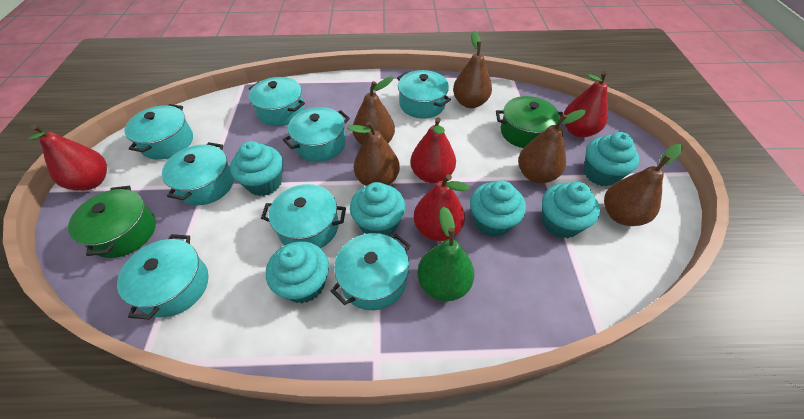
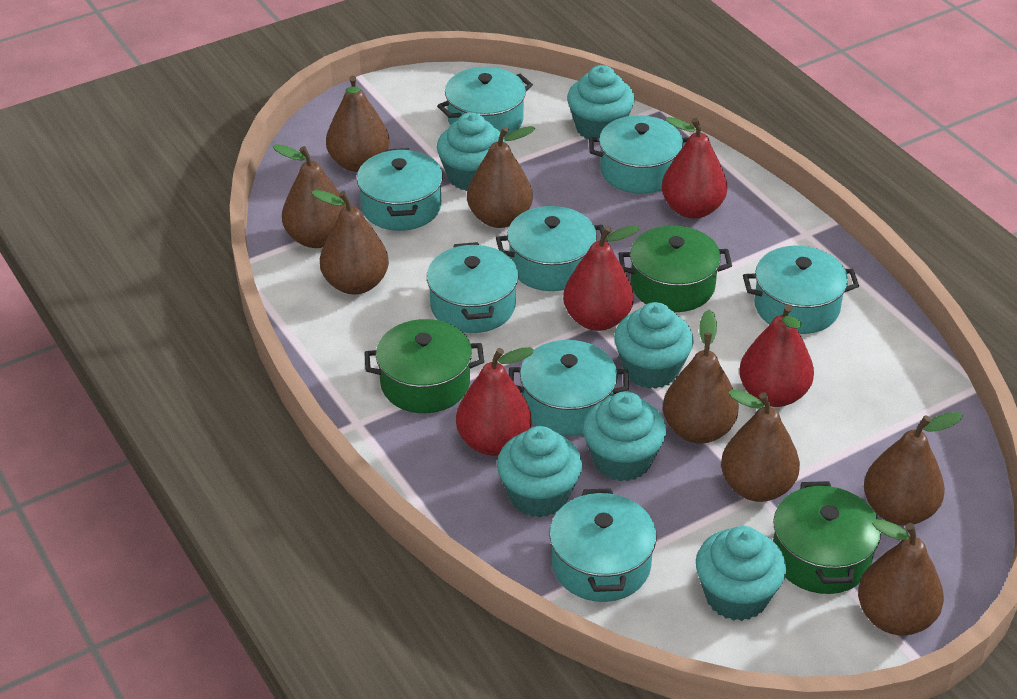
brown pear: 5 -> 8
green pear: 1 -> 0
green pot: 2 -> 3

